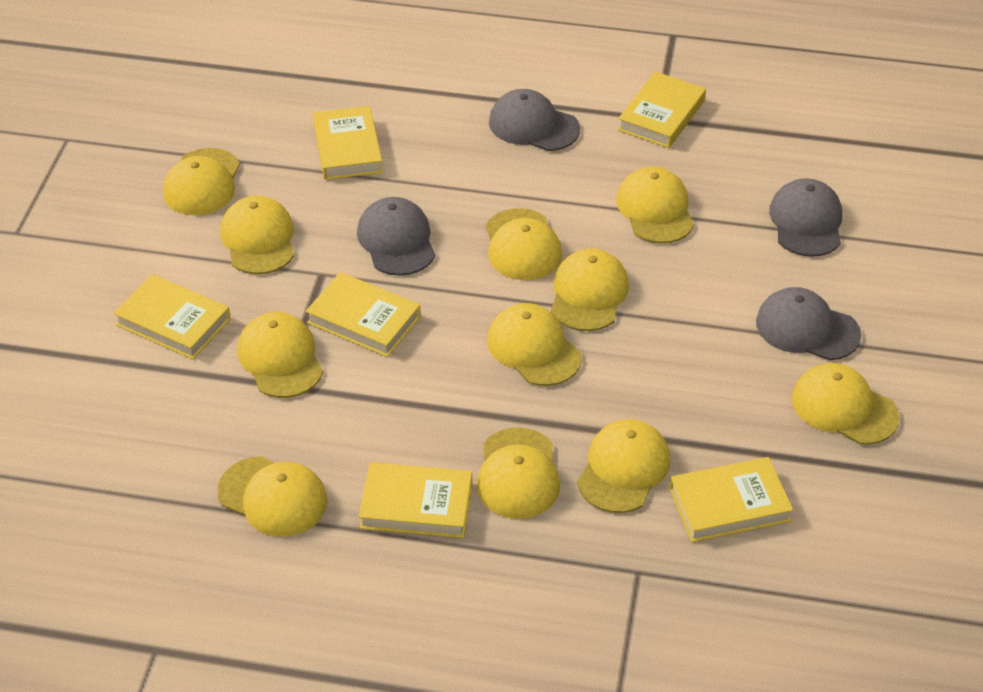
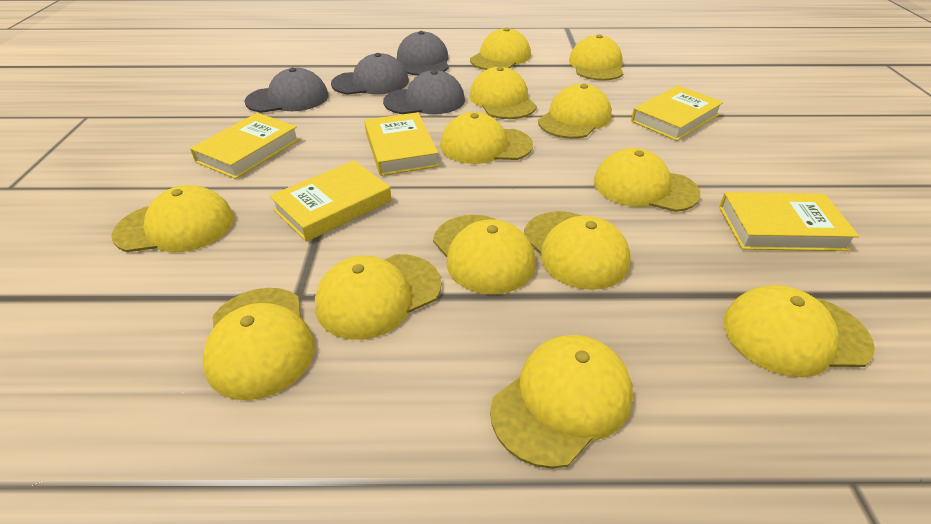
yellow book: 6 -> 5
yellow cap: 11 -> 13

